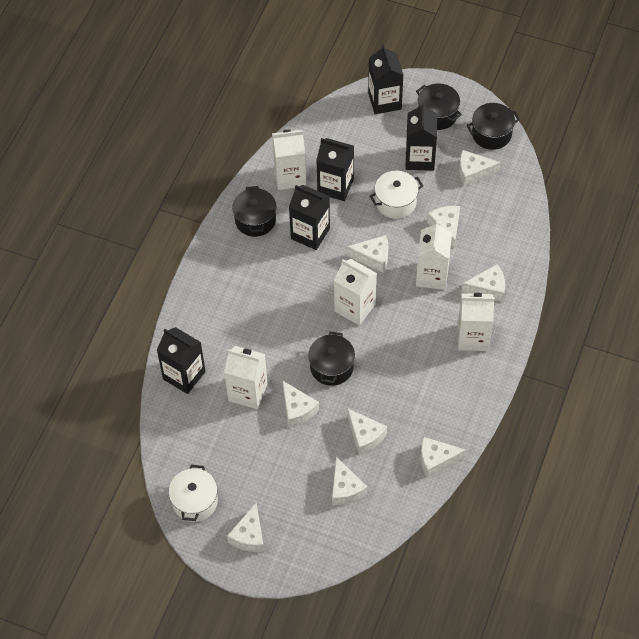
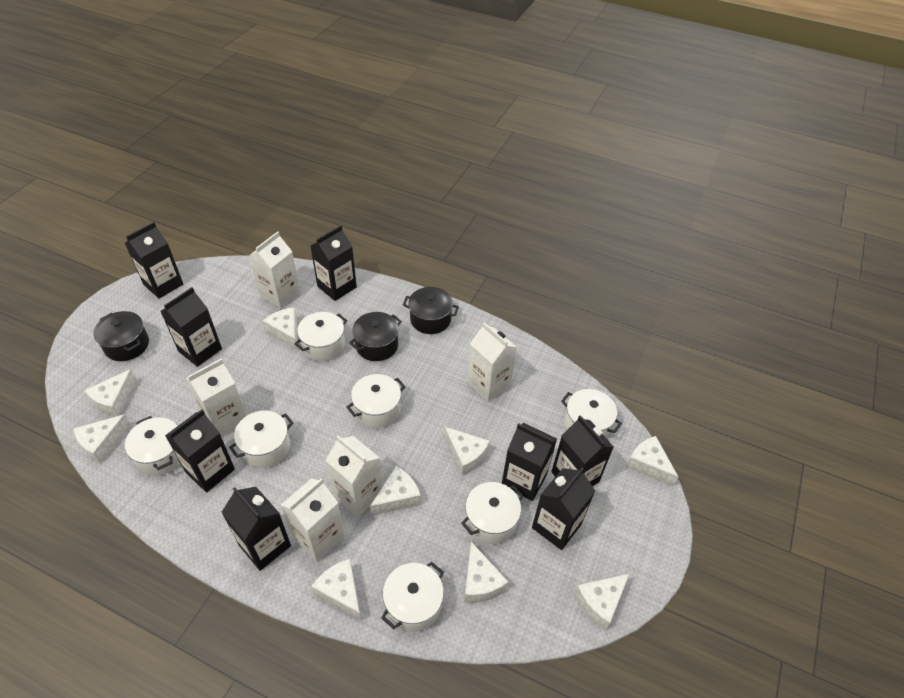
black carton: 5 -> 8
black pot: 4 -> 3
white pot: 2 -> 7

